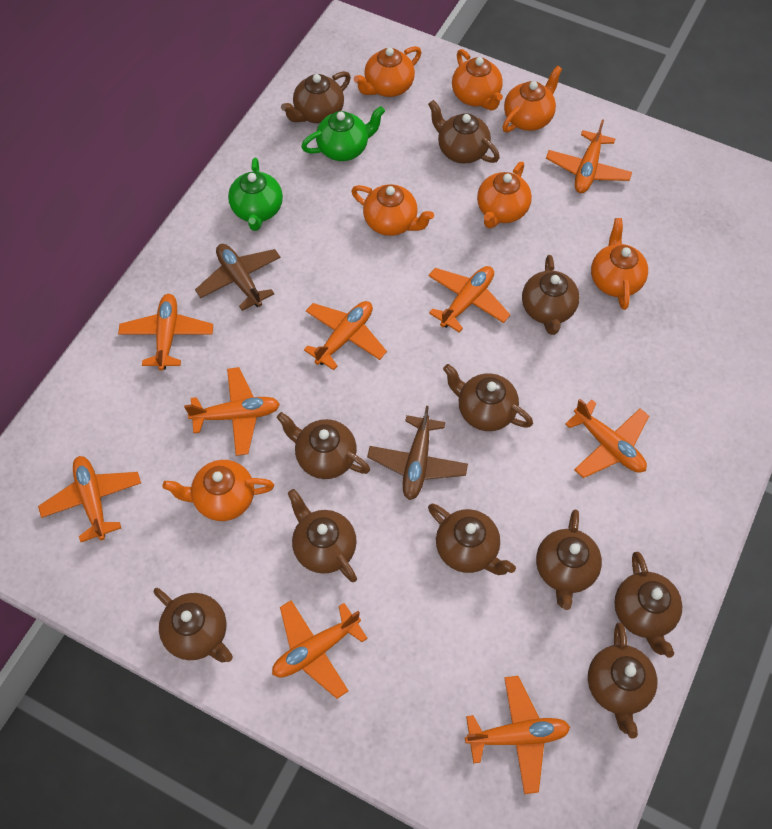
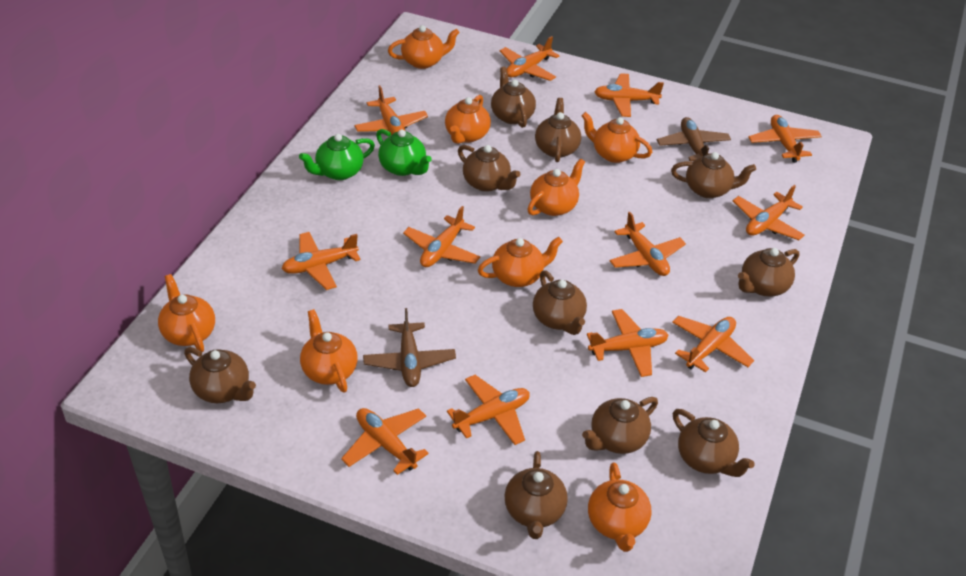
brown teapot: 11 -> 10
orange plane: 9 -> 12
orange teapot: 7 -> 8

